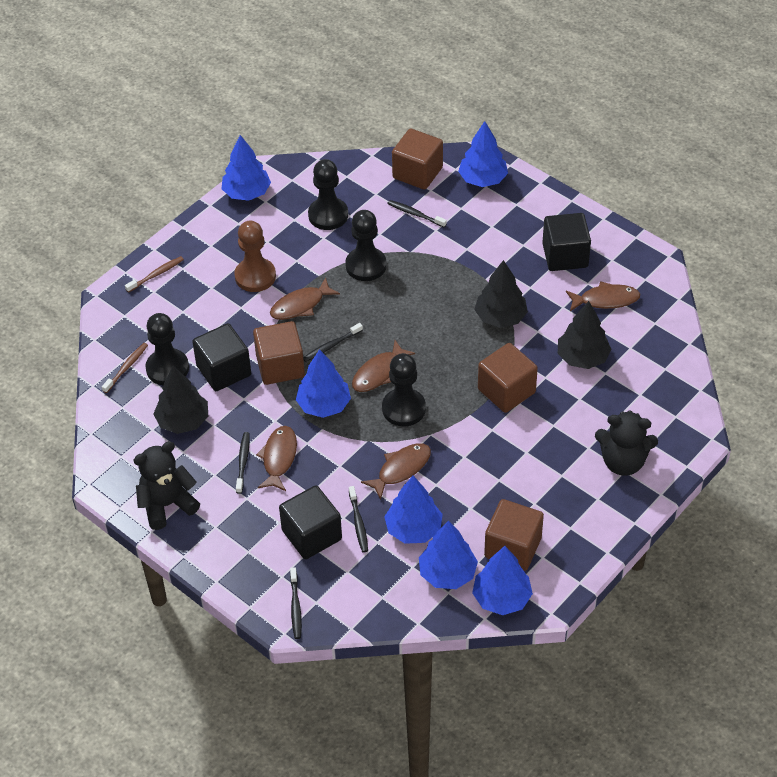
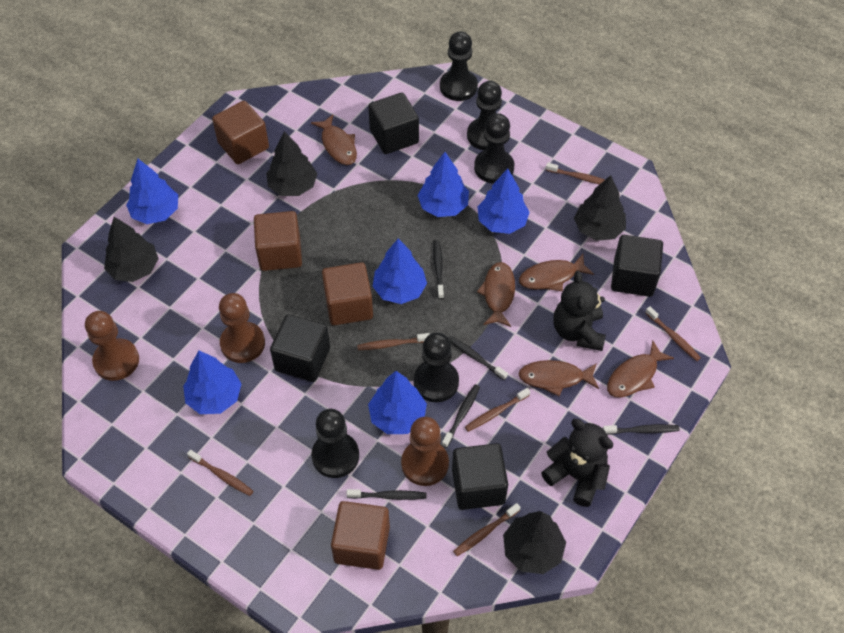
black cube: 3 -> 4
black pawn: 4 -> 5
black tree: 3 -> 4
brown pawn: 1 -> 3
brown toothbrush: 2 -> 6

